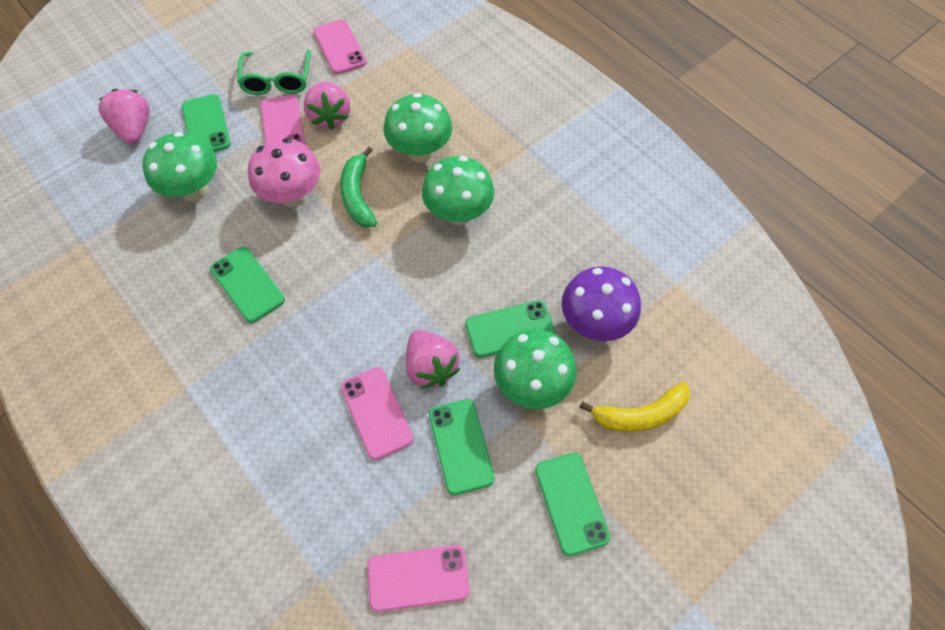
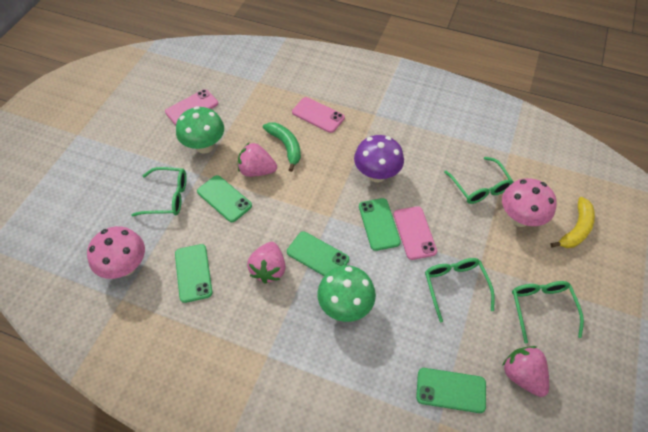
green glasses: 1 -> 4
green mushroom: 4 -> 2
pink mushroom: 1 -> 2
pink phone: 4 -> 3

